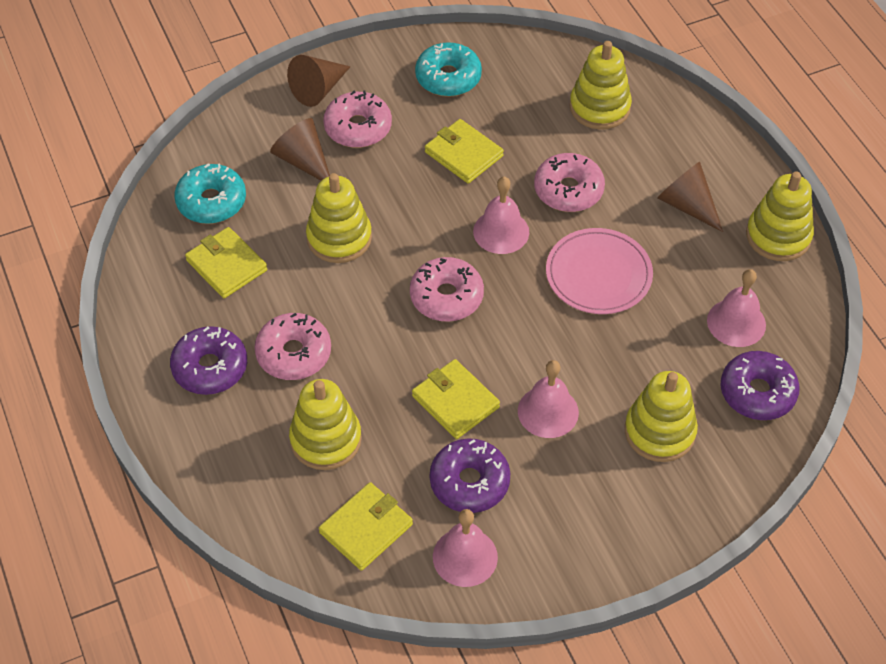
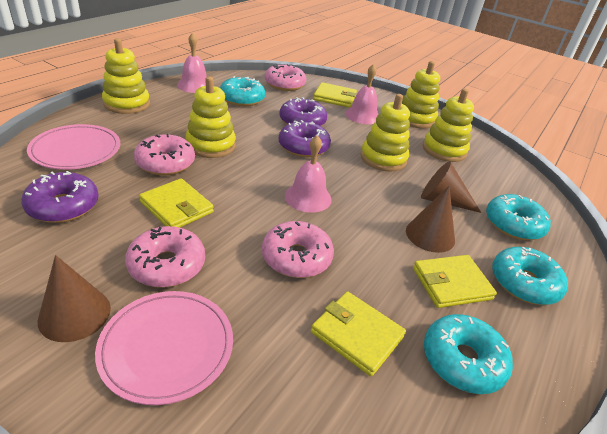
pink bell: 4 -> 3
pink plate: 1 -> 2
turquoise donut: 2 -> 4

